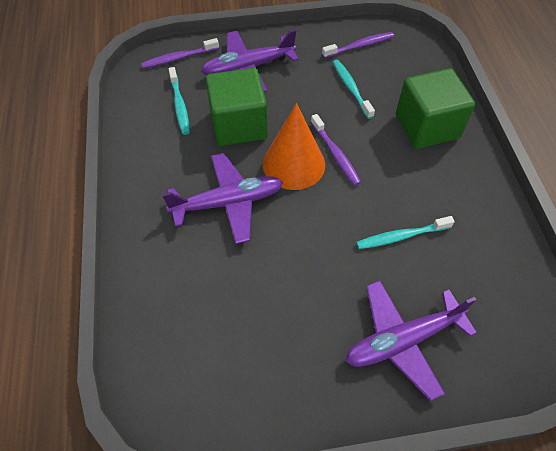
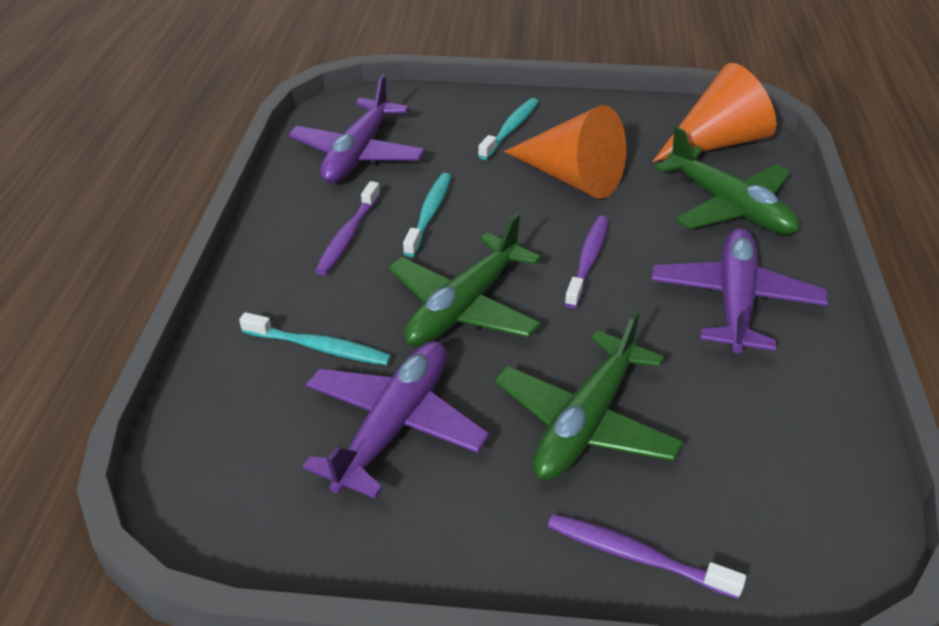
green cube: 2 -> 0
green plane: 0 -> 3
orange cone: 1 -> 2

